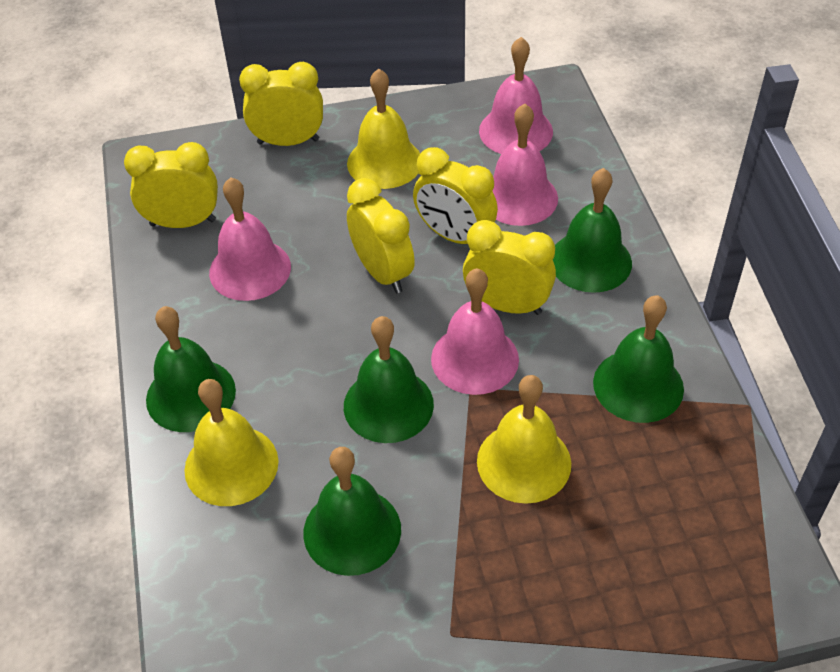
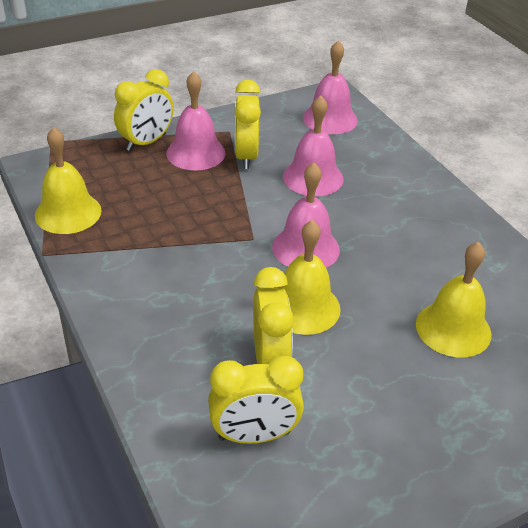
green bell: 5 -> 0
yellow clock: 5 -> 4

